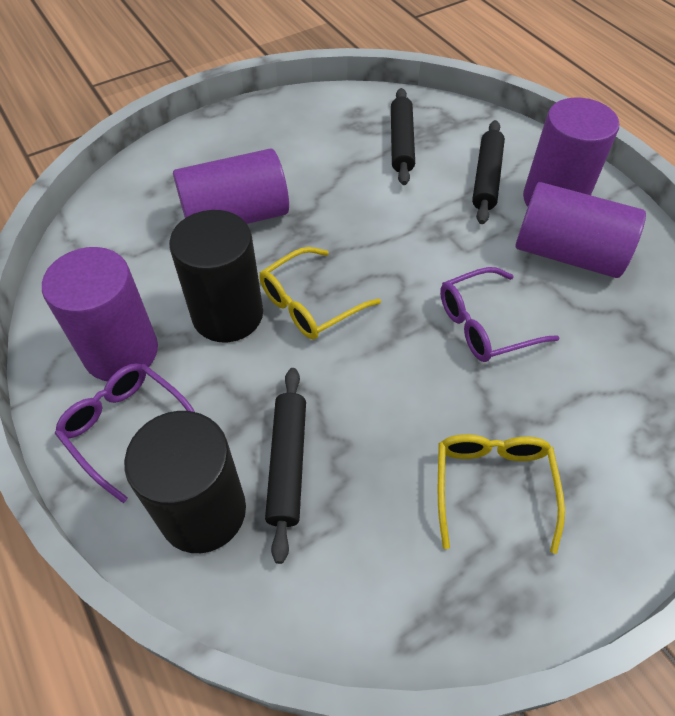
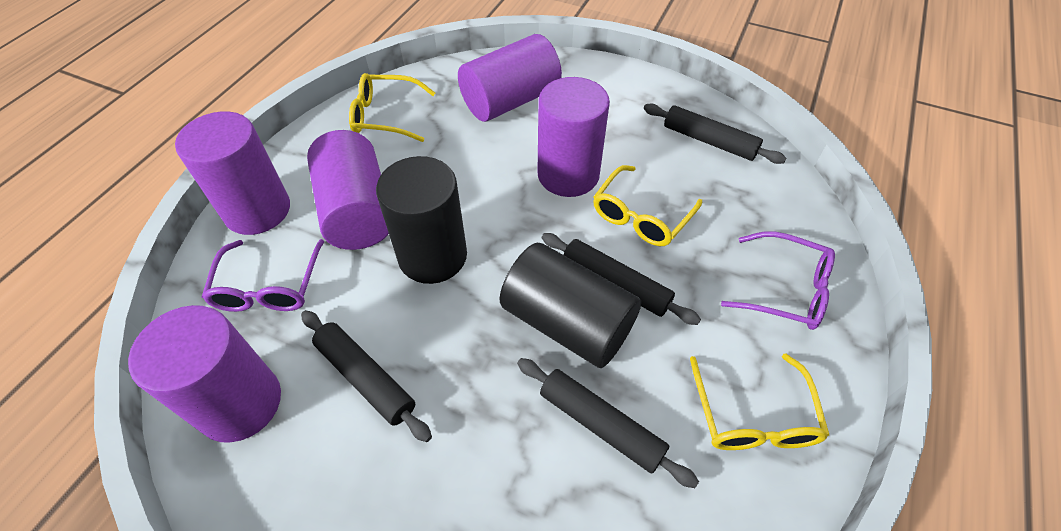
black rolling pin: 3 -> 4
purple cylinder: 4 -> 5
yellow glasses: 2 -> 3

